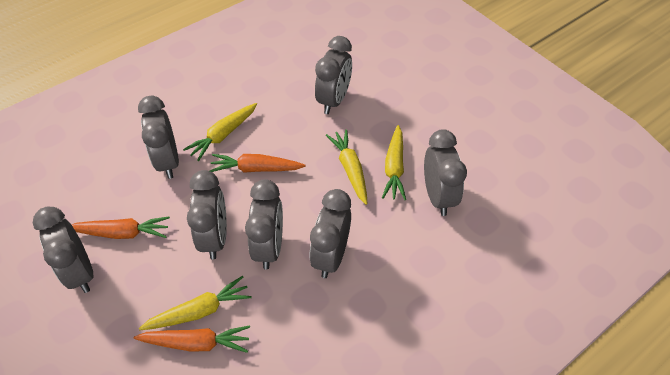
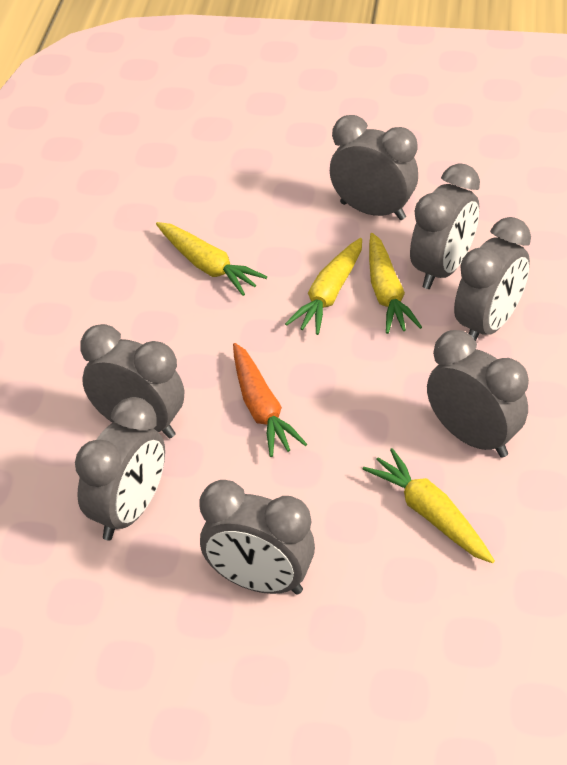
orange carrot: 3 -> 1

